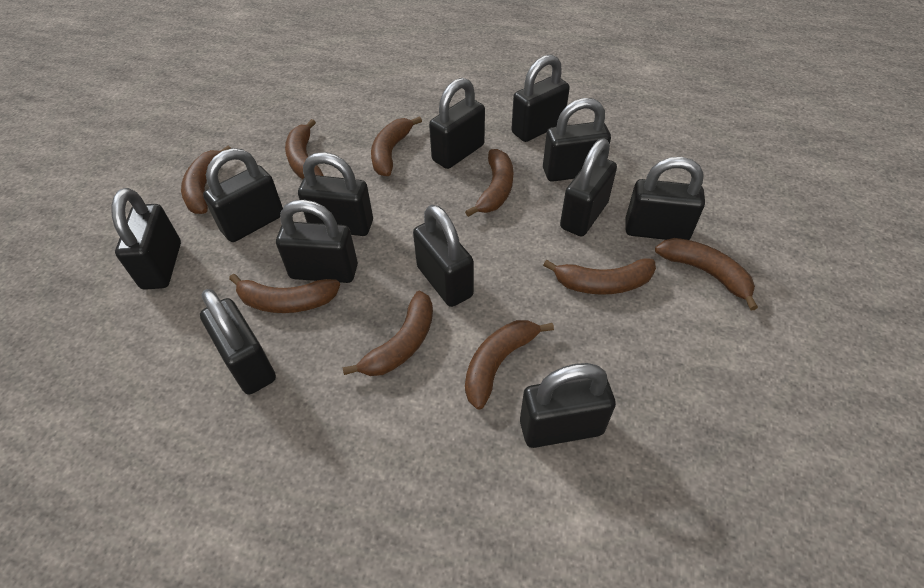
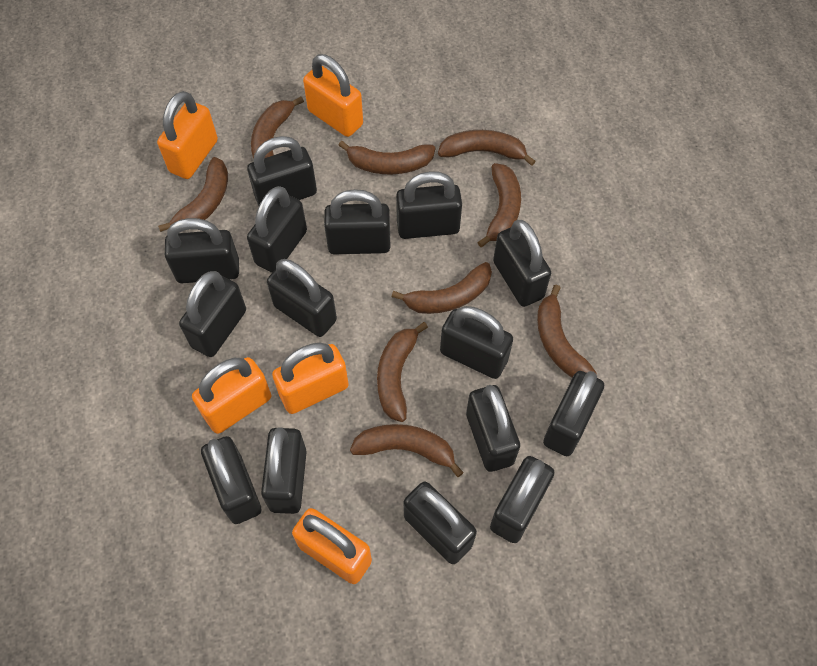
black padlock: 12 -> 15
orange padlock: 0 -> 5

